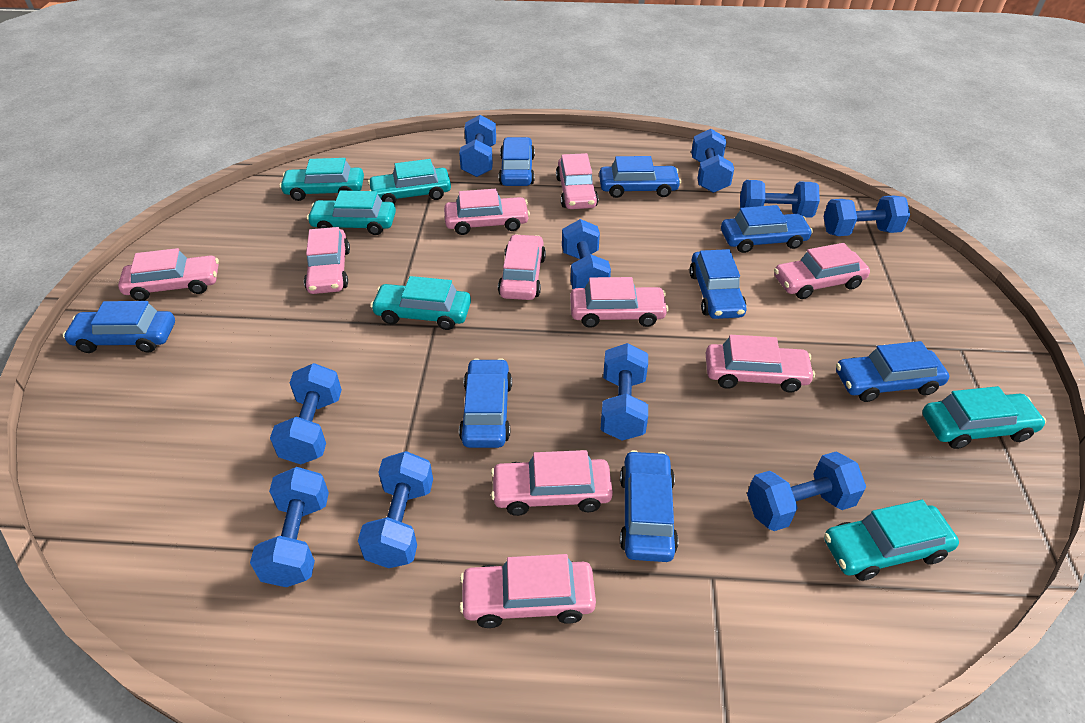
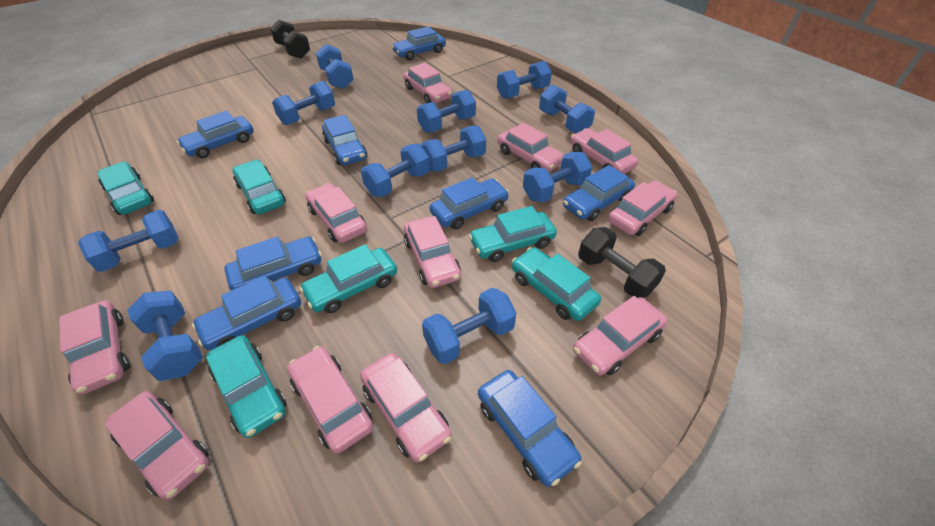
black dumbbell: 0 -> 2
blue dumbbell: 10 -> 11
pink car: 10 -> 11

